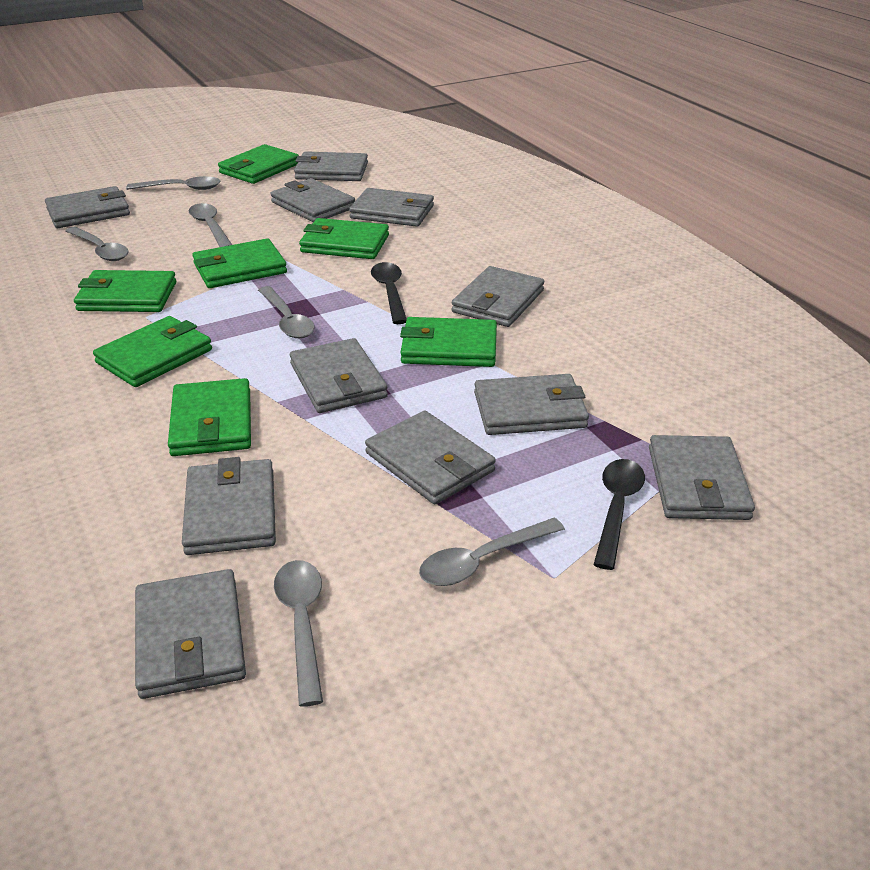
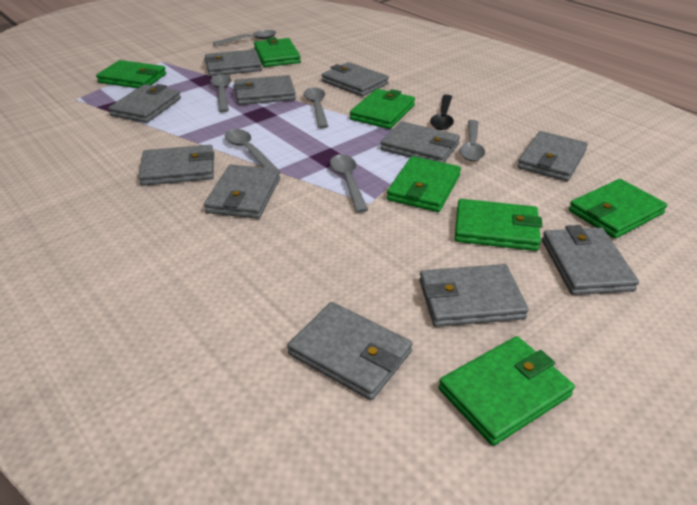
black spoon: 2 -> 1

